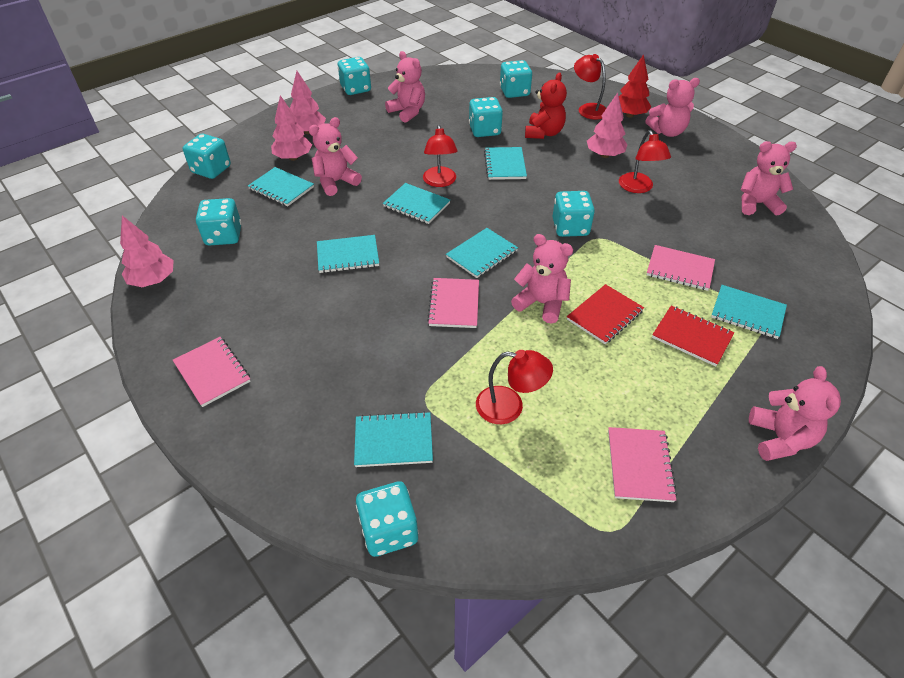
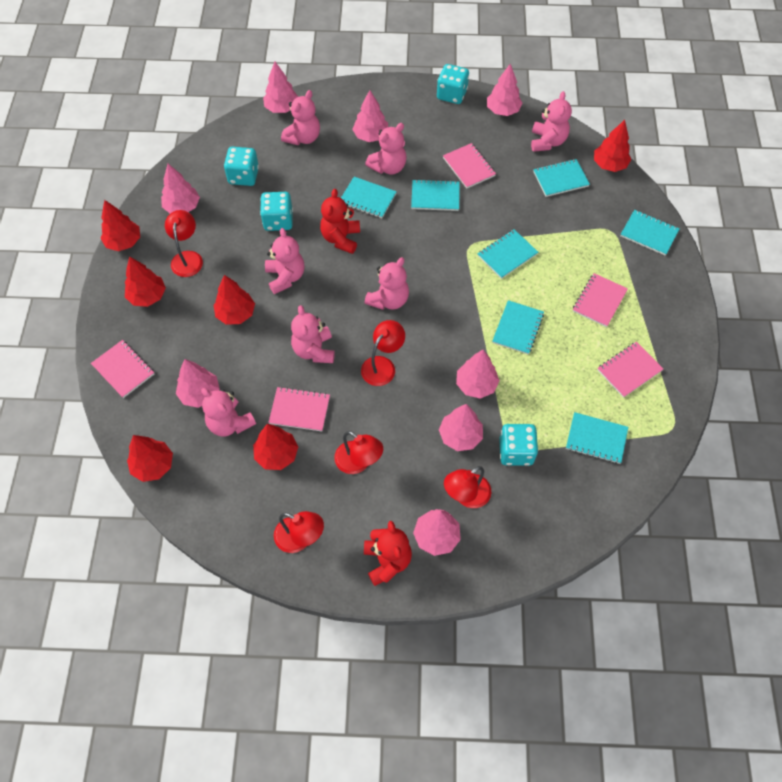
pink notebook: 4 -> 5
pink teddy bear: 6 -> 7
pink tree: 4 -> 8
red lamp: 4 -> 5
red notebook: 2 -> 0
red teddy bear: 1 -> 2
red tree: 1 -> 6
turquoise dice: 7 -> 4

